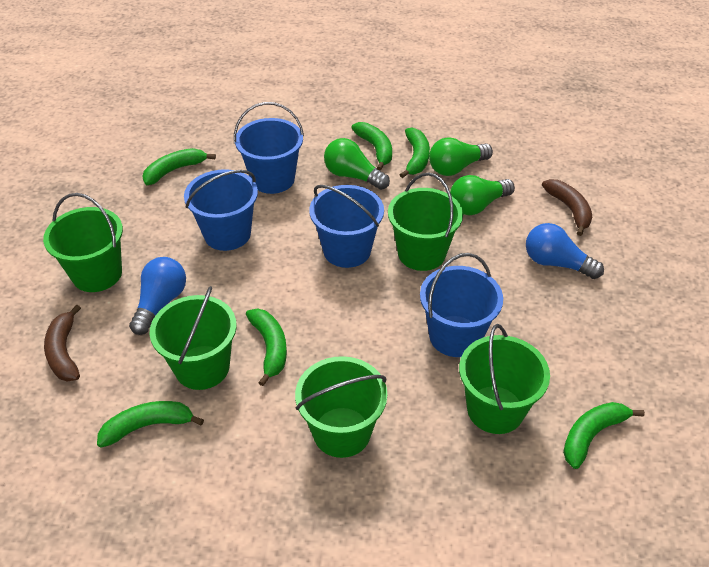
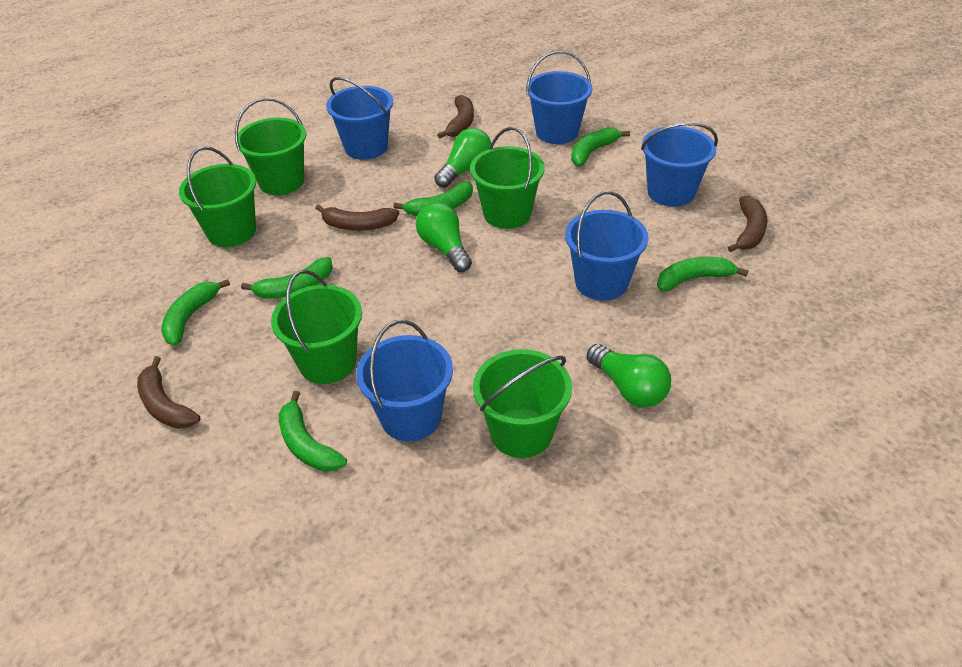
blue bucket: 4 -> 5
blue light bulb: 2 -> 0
brown banana: 2 -> 4

